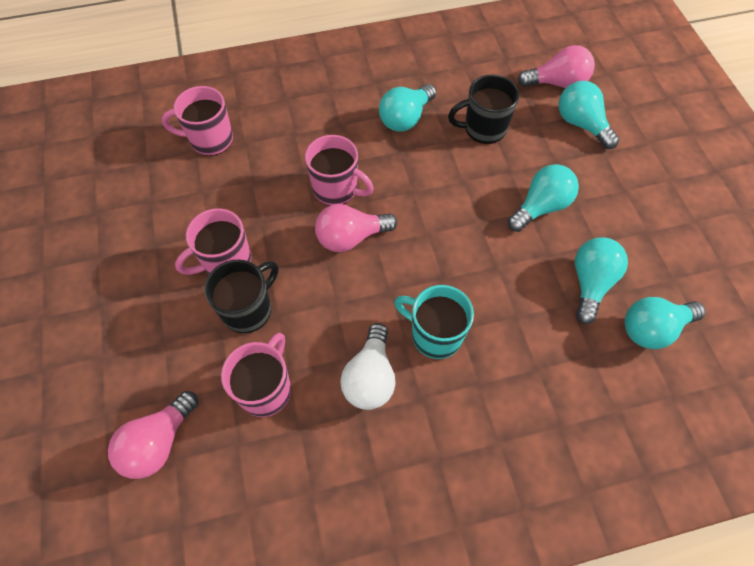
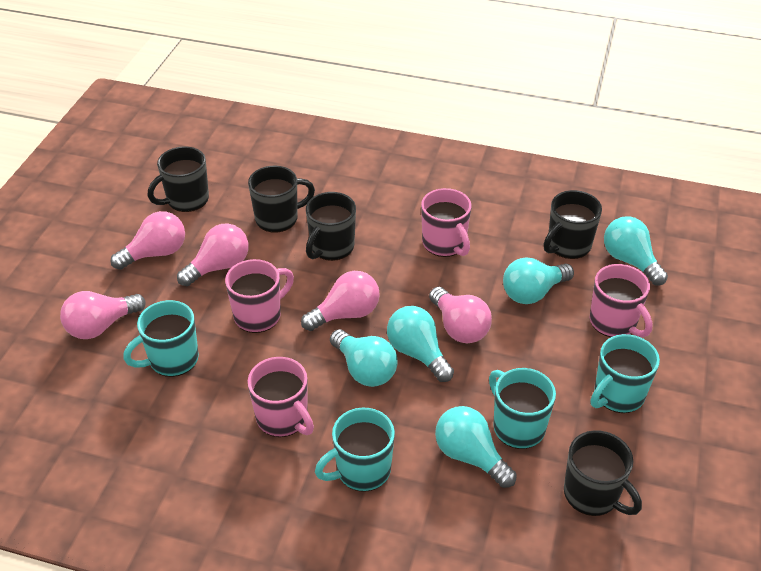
black mug: 2 -> 5
pink light bulb: 3 -> 5
turquoise mug: 1 -> 4
white light bulb: 1 -> 0

